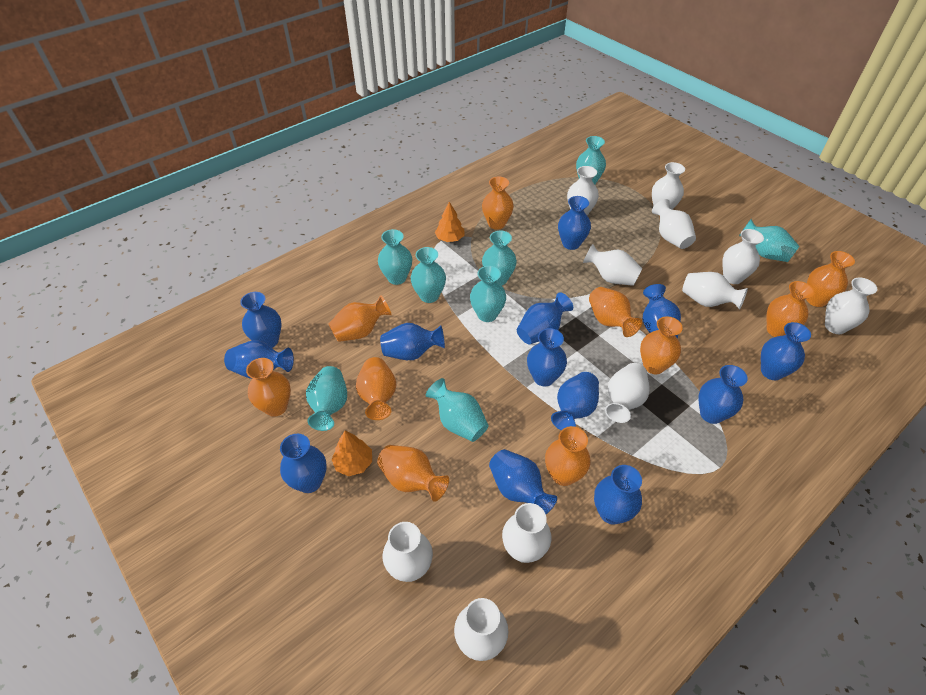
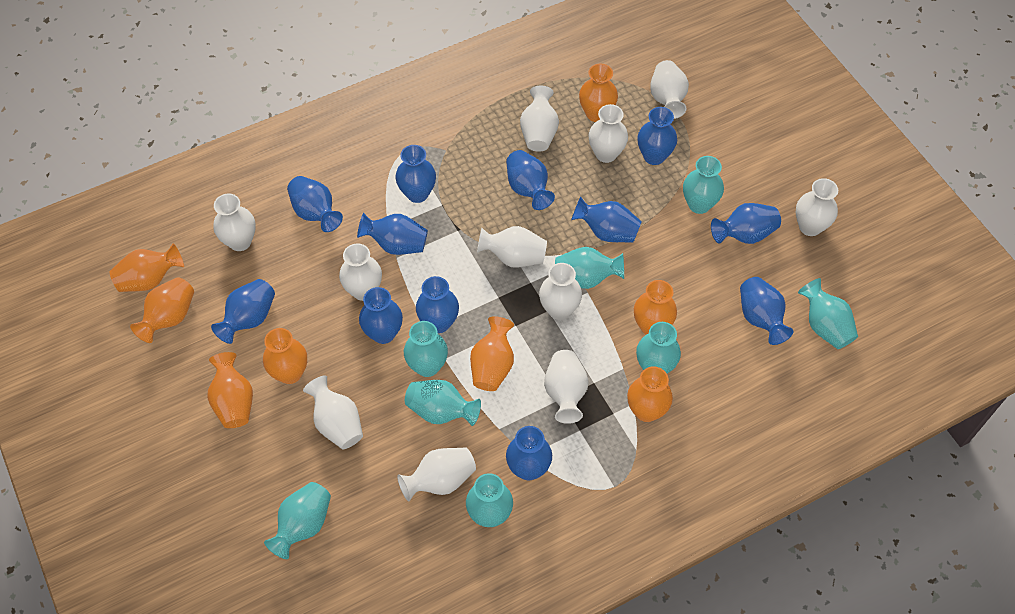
blue vase: 13 -> 12
orange tree: 2 -> 0
orange vase: 10 -> 8

